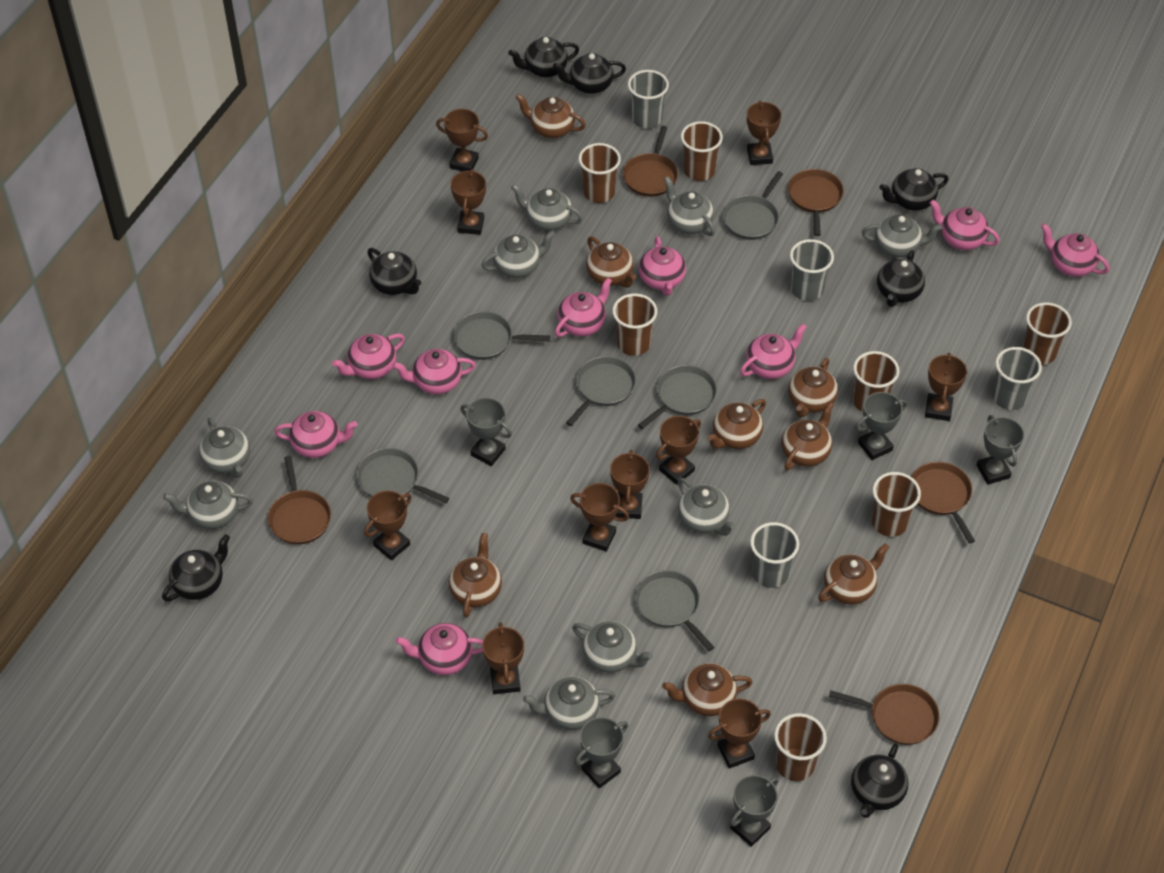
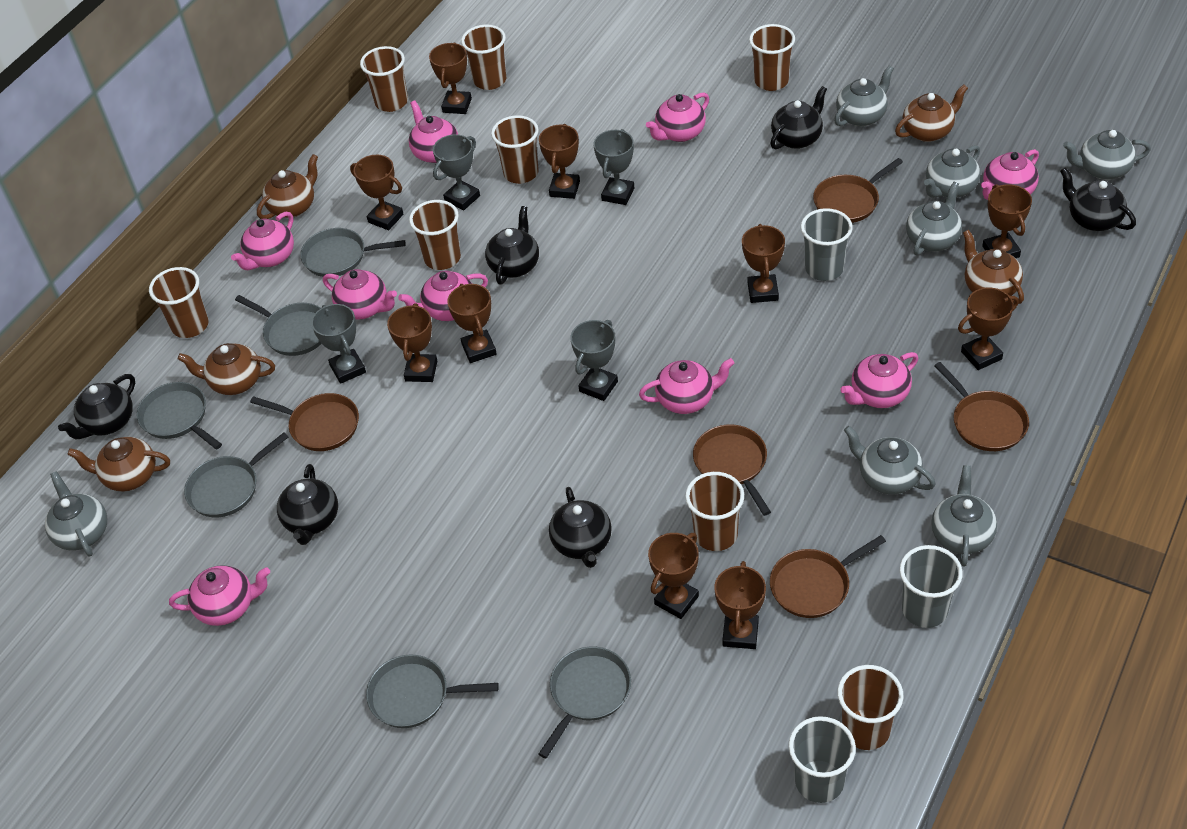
black teapot: 7 -> 6
brown cup: 7 -> 8
brown teapot: 8 -> 5
grey cup: 4 -> 3
grey teapot: 9 -> 7
grey trophy: 5 -> 4

